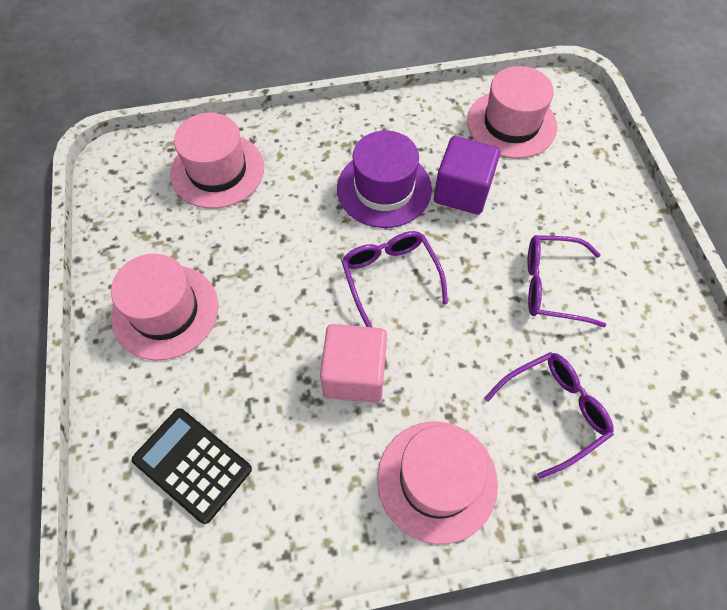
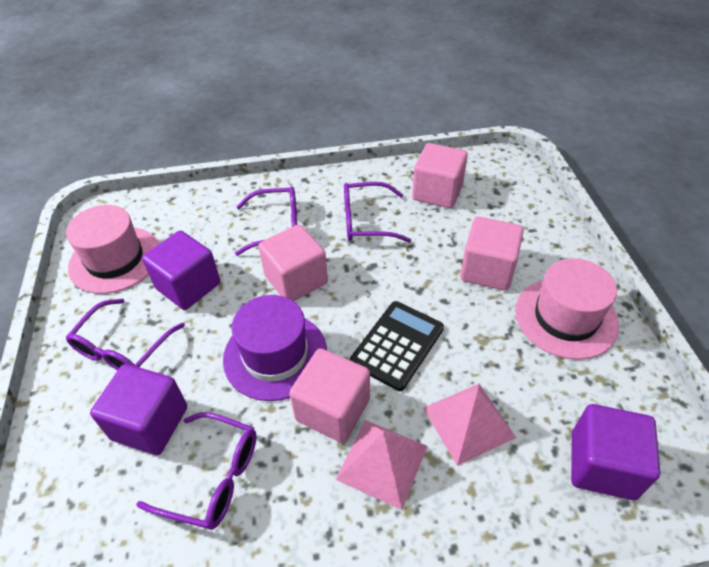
pink cube: 1 -> 4
pink hat: 4 -> 2
pink pyramid: 0 -> 2
purple cube: 1 -> 3
purple glasses: 3 -> 4

